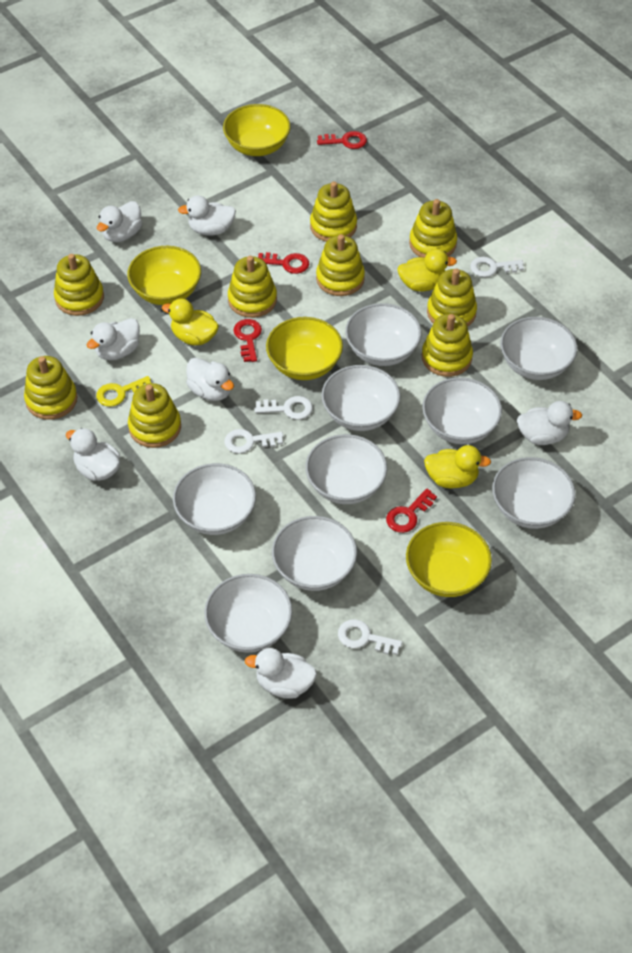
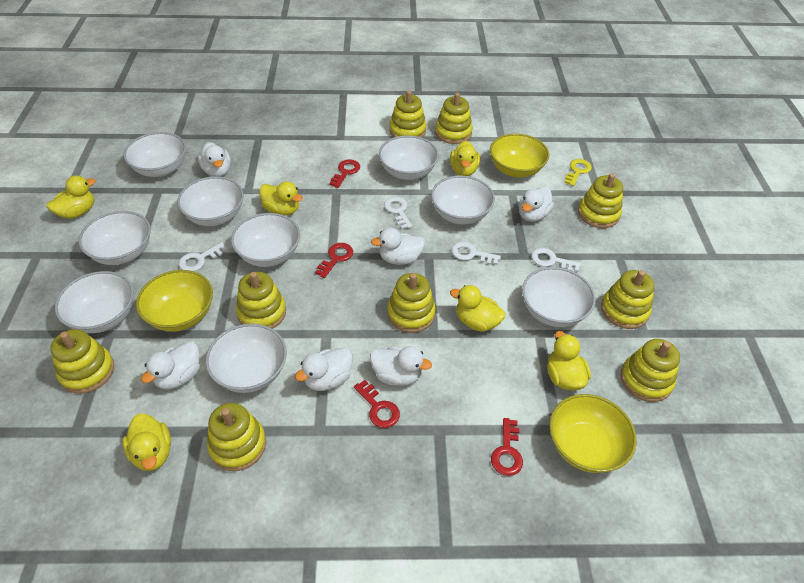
white duck: 7 -> 6
yellow bowl: 4 -> 3
yellow duck: 3 -> 6

